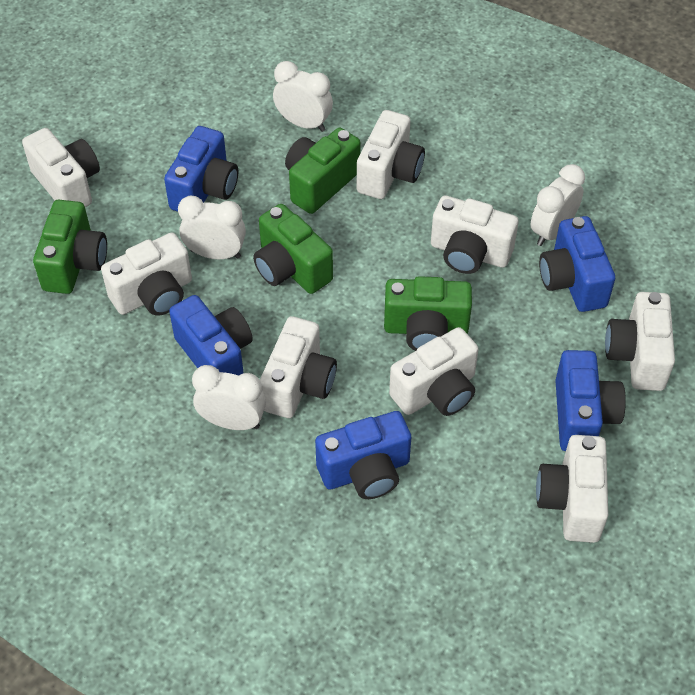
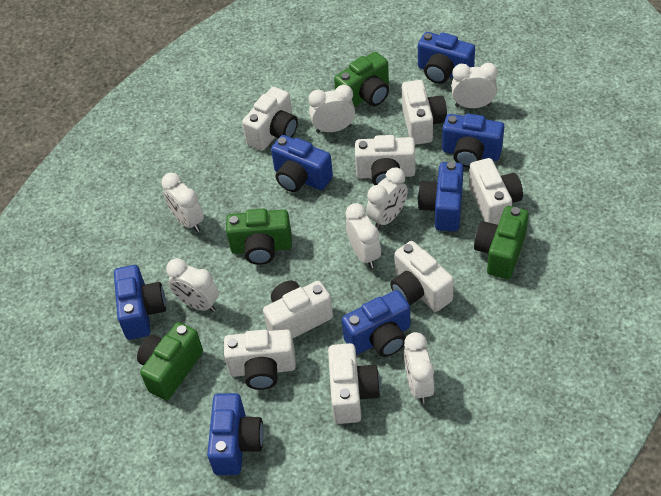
blue camera: 5 -> 7
white clock: 4 -> 7

